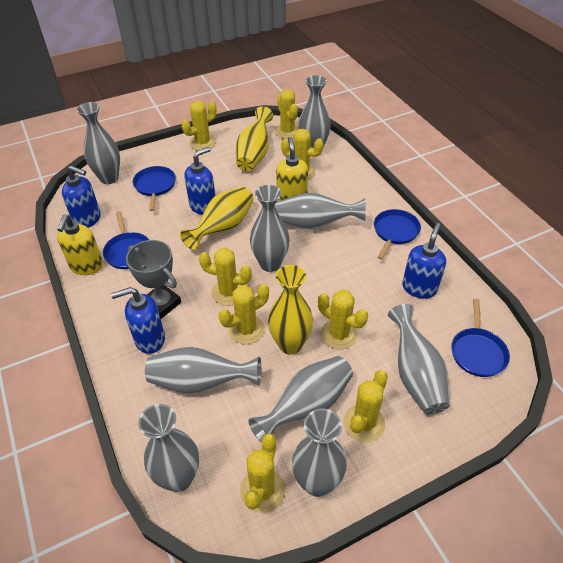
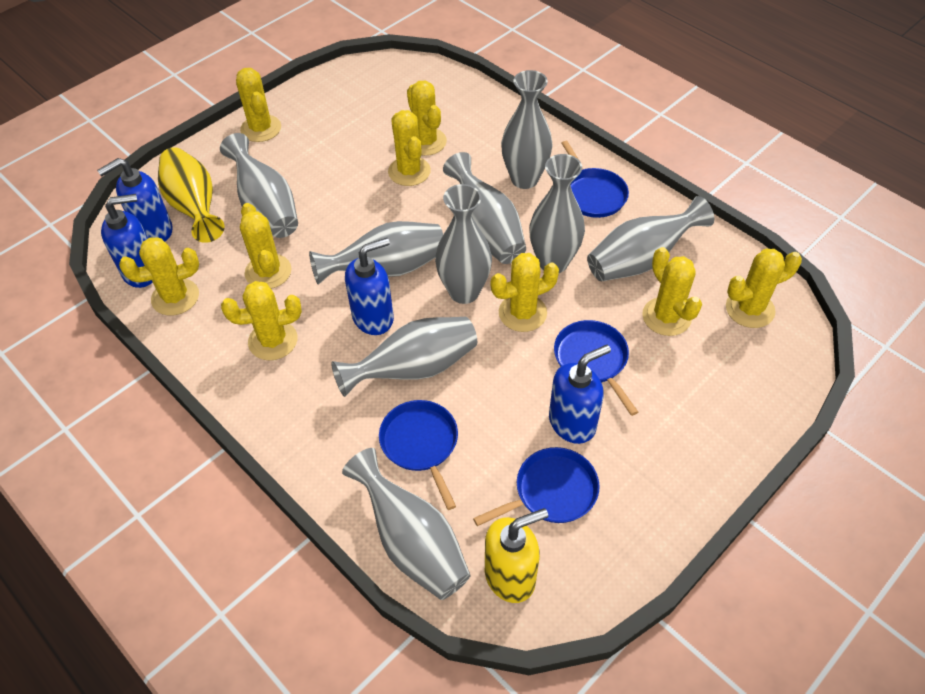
grey trophy: 1 -> 0
yellow cactus: 8 -> 9
yellow soap dispenser: 2 -> 1
yellow vase: 3 -> 1

